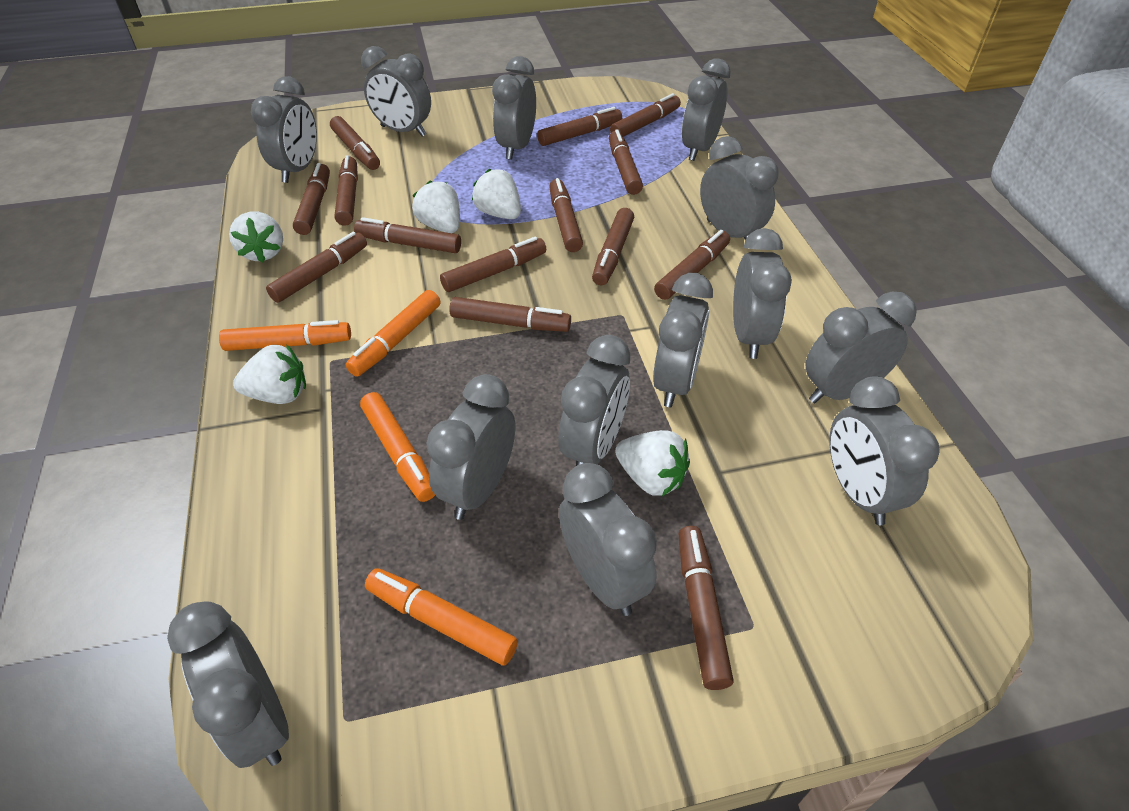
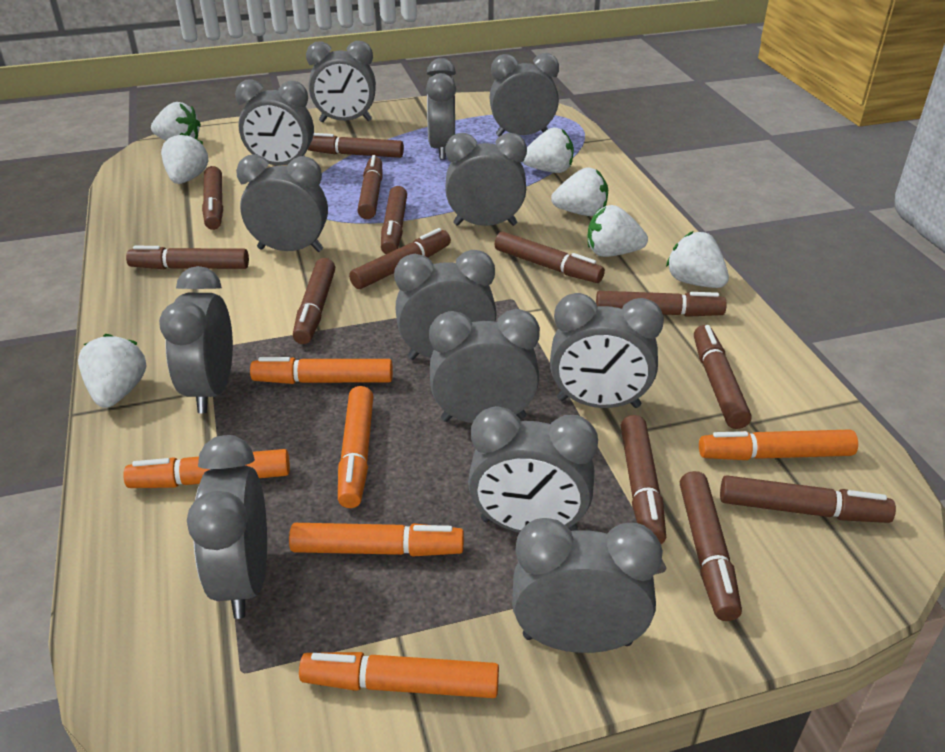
brown marker: 14 -> 13
orange marker: 4 -> 6
white strawberry: 5 -> 7

